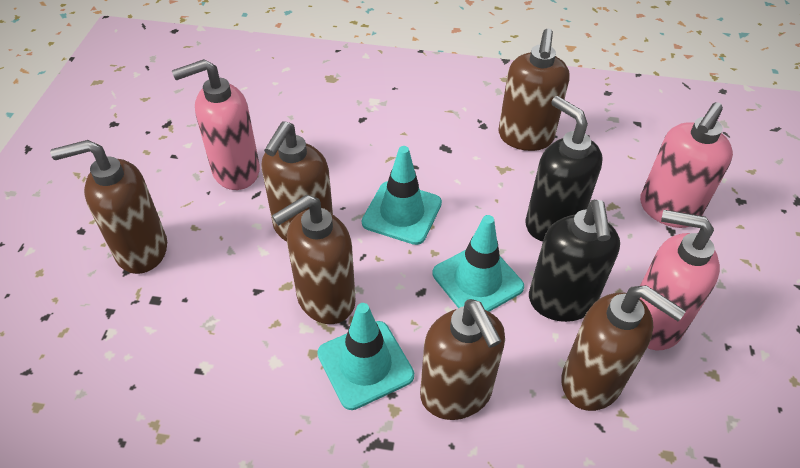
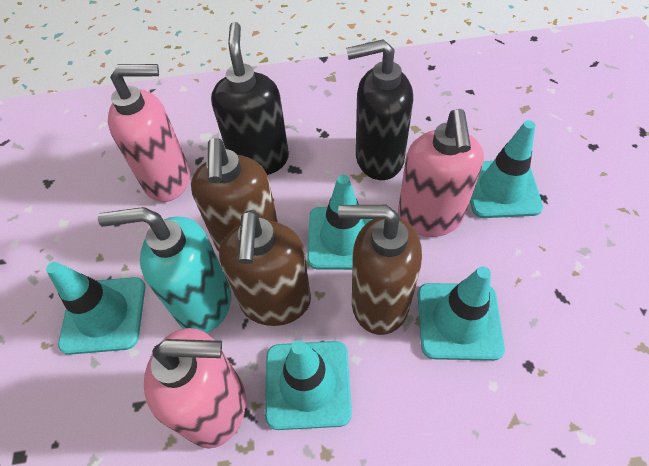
brown soap dispenser: 6 -> 3
turquoise soap dispenser: 0 -> 1
turquoise traffic cone: 3 -> 5

